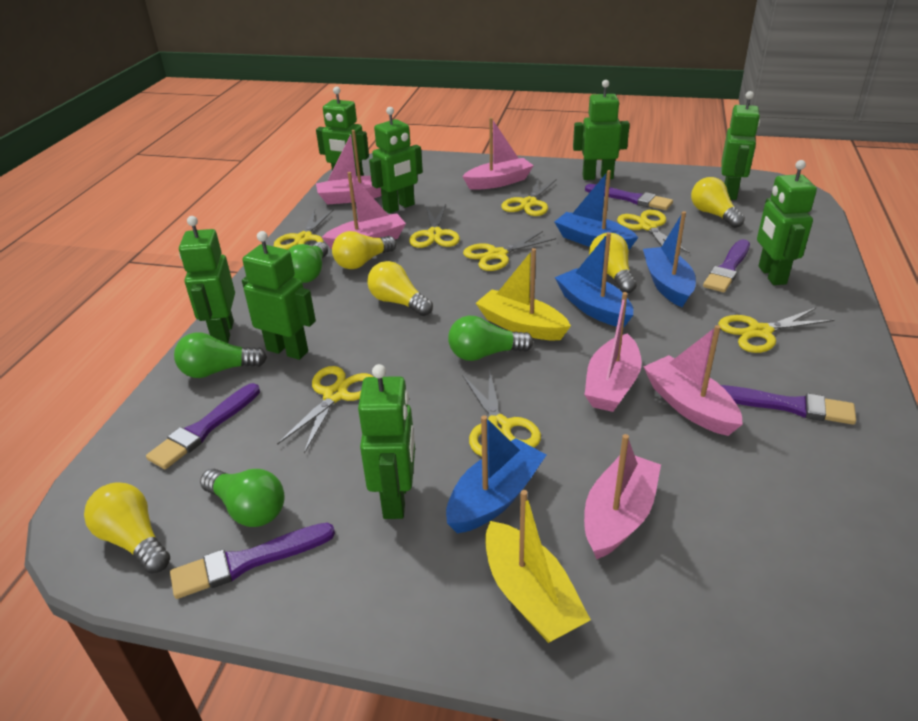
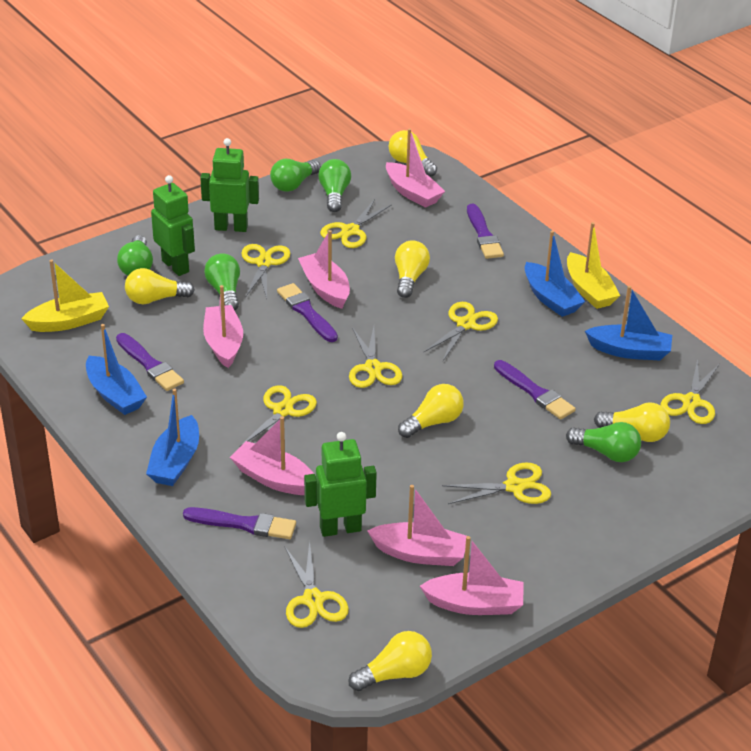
green light bulb: 4 -> 5
green robot: 8 -> 3
yellow light bulb: 5 -> 6

